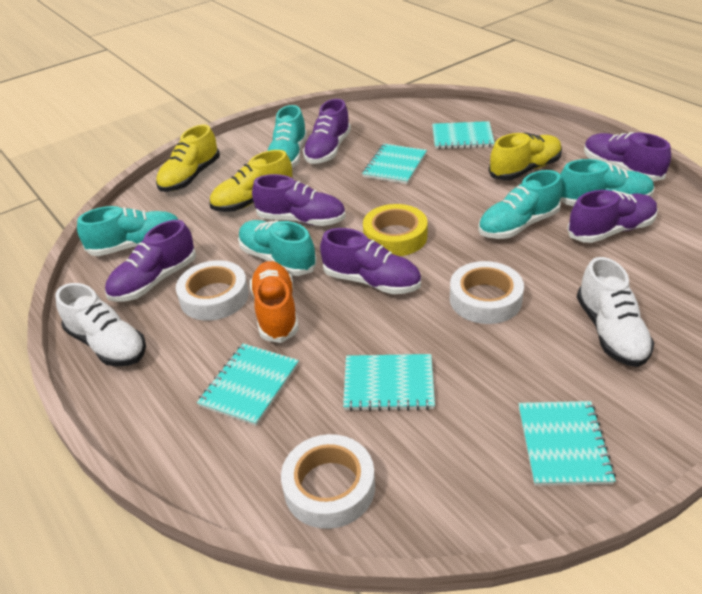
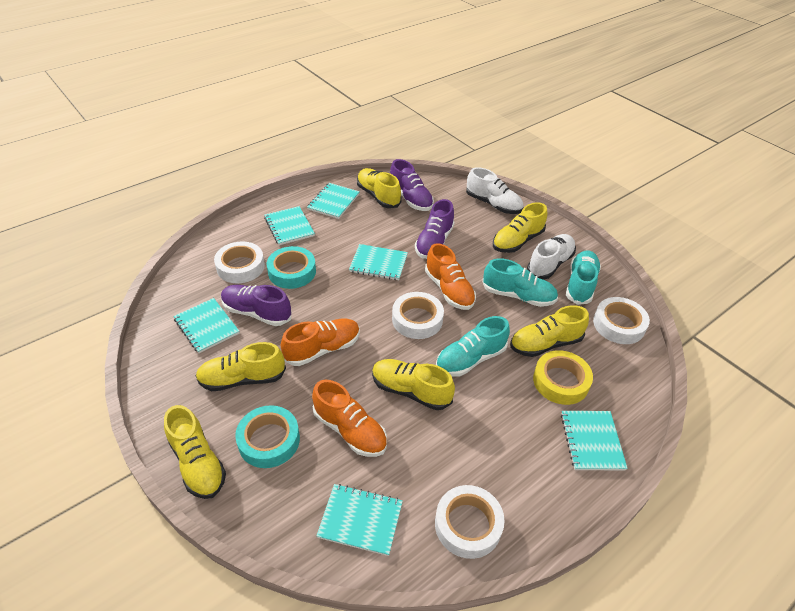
orange shoe: 1 -> 3
purple shoe: 6 -> 3
turquoise notebook: 5 -> 6
turquoise shoe: 5 -> 3
turquoise tape: 0 -> 2
white tape: 3 -> 4
yellow shoe: 3 -> 6

